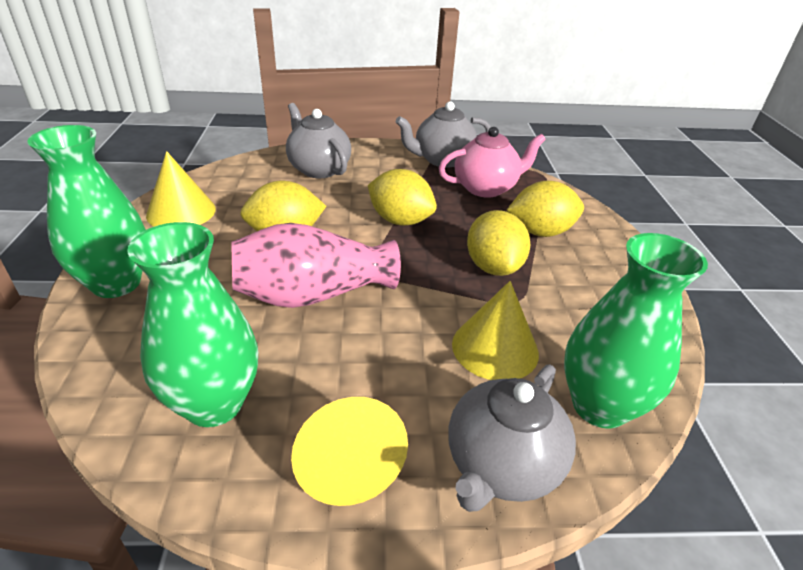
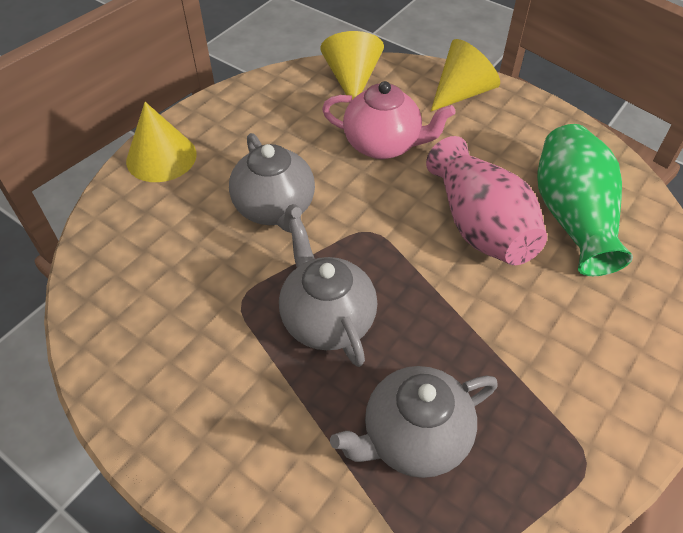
green vase: 3 -> 1
yellow lemon: 4 -> 0

